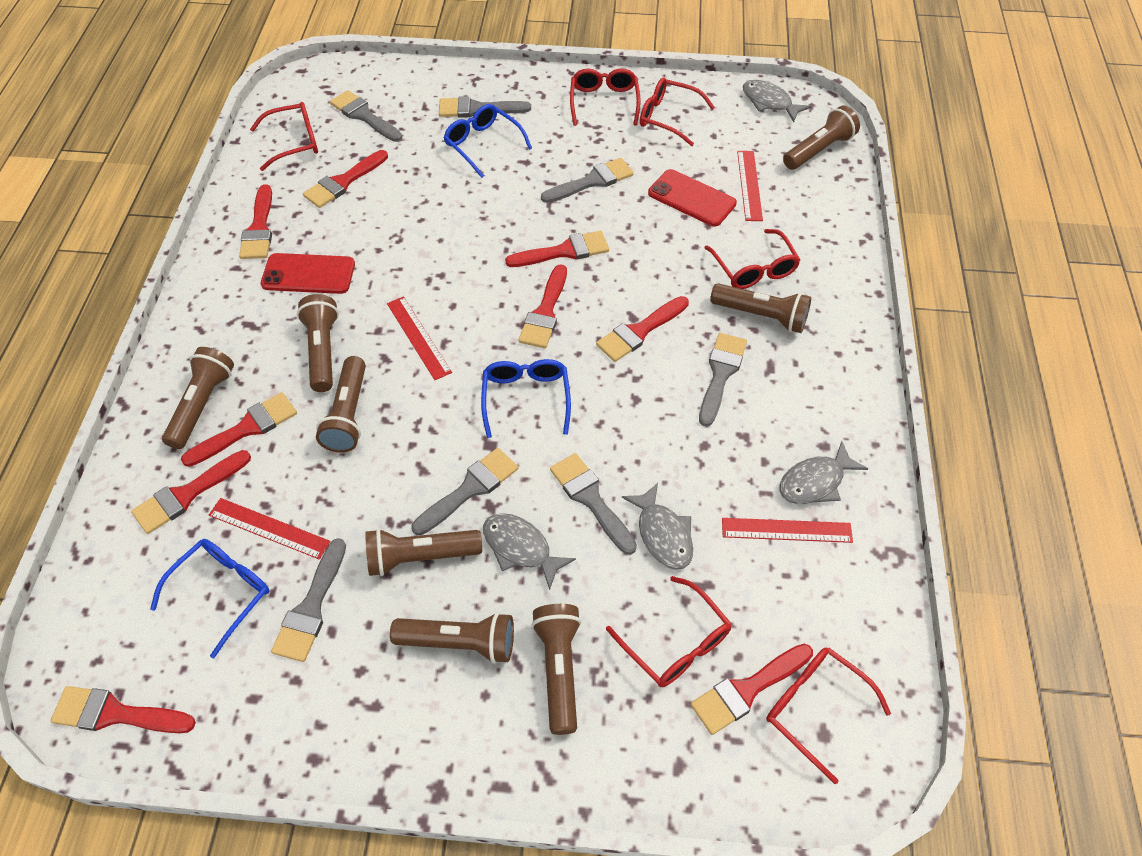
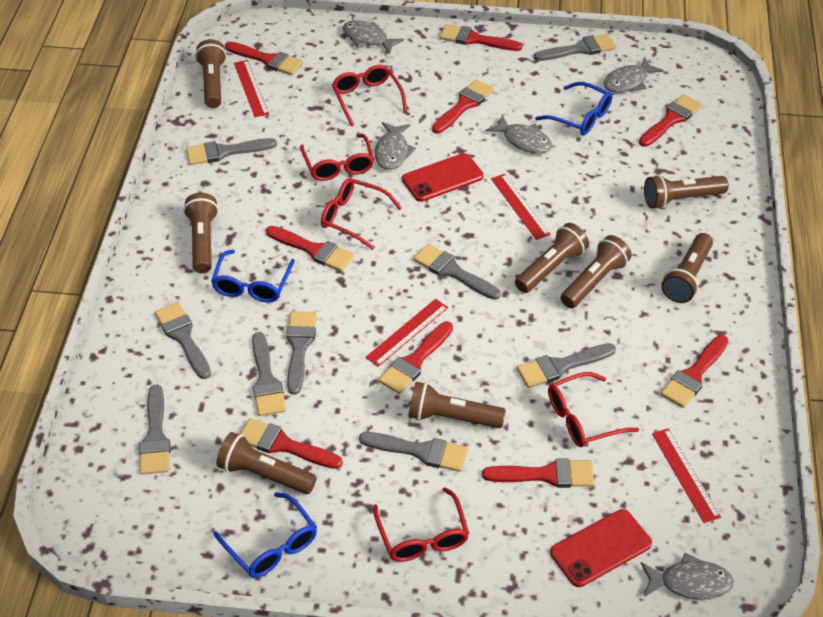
grey brush: 7 -> 9
grey fish: 4 -> 5
red glasses: 6 -> 5

